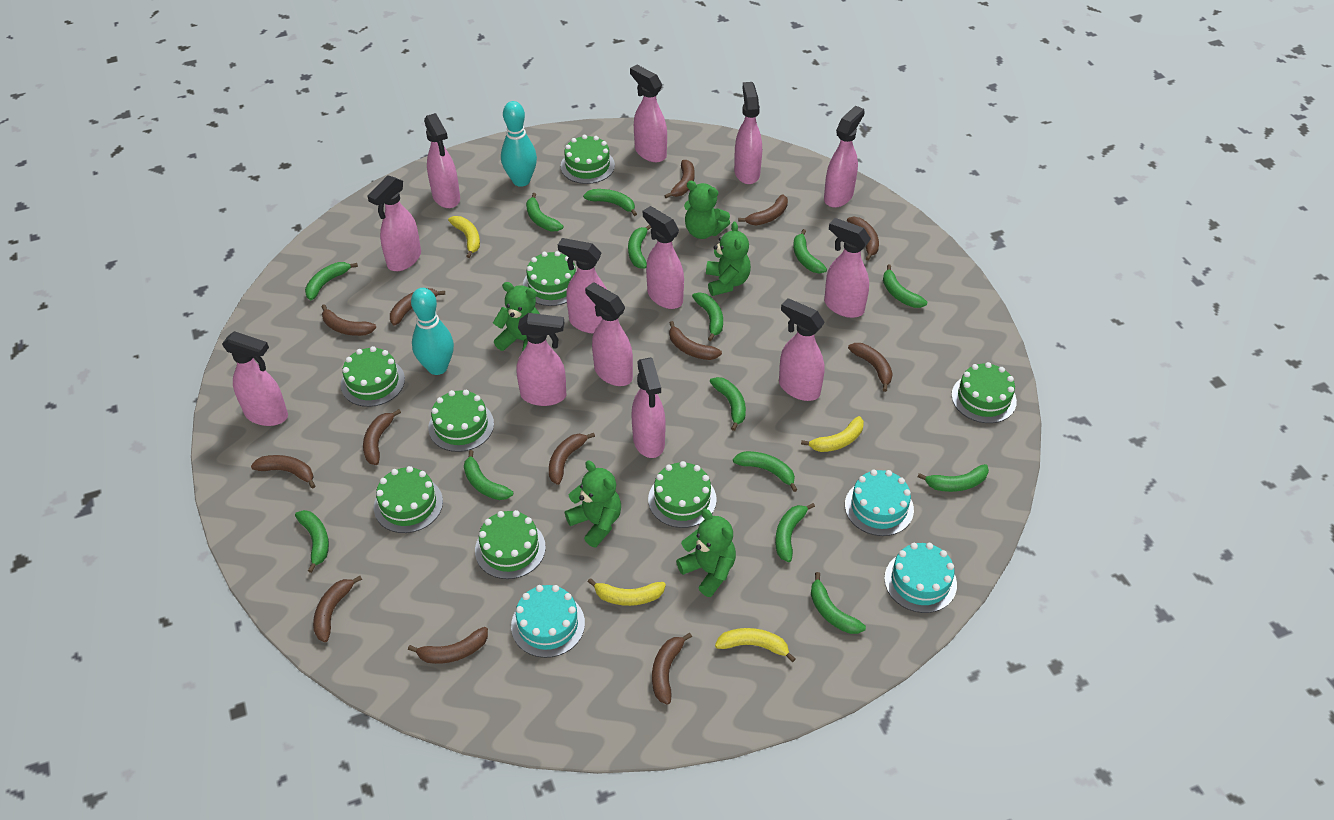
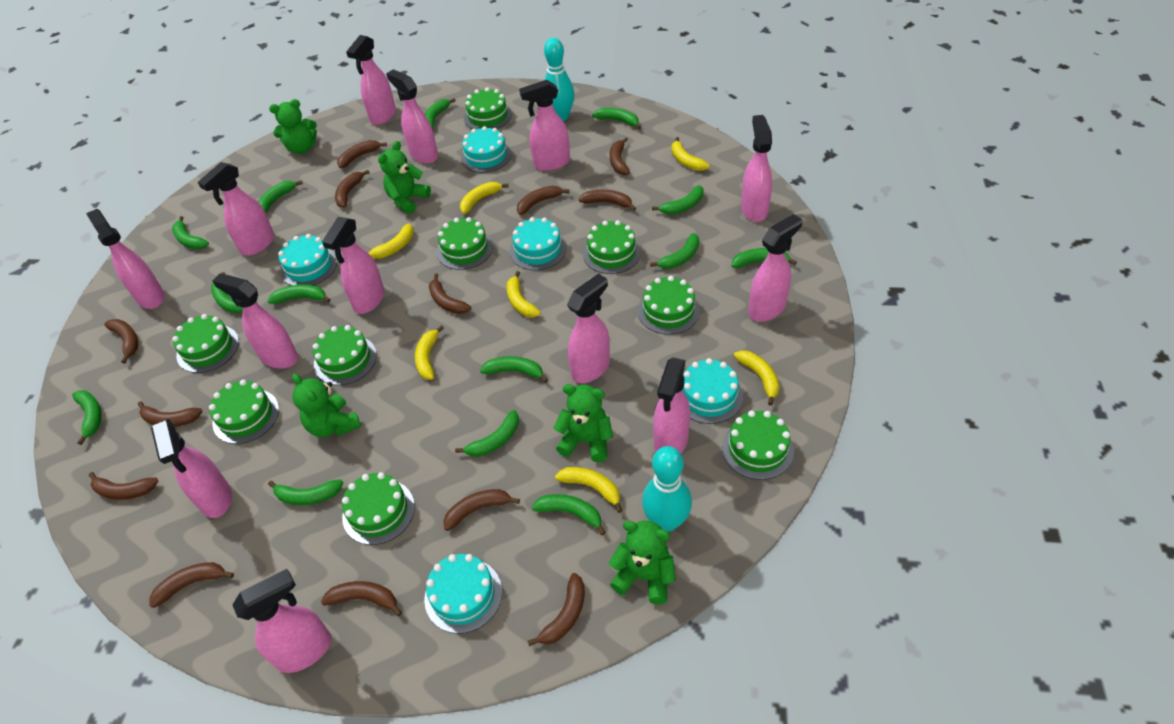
green cake: 8 -> 9
turquoise cake: 3 -> 5
yellow banana: 4 -> 7

